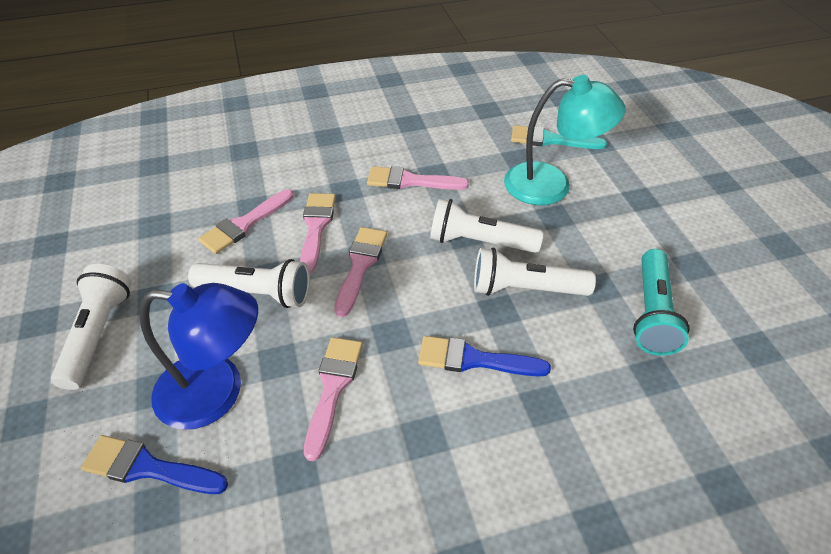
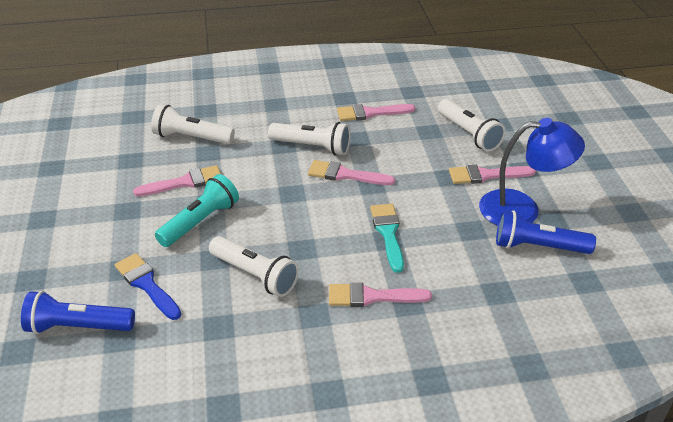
blue brush: 2 -> 1
blue flashlight: 0 -> 2
turquoise lamp: 1 -> 0

